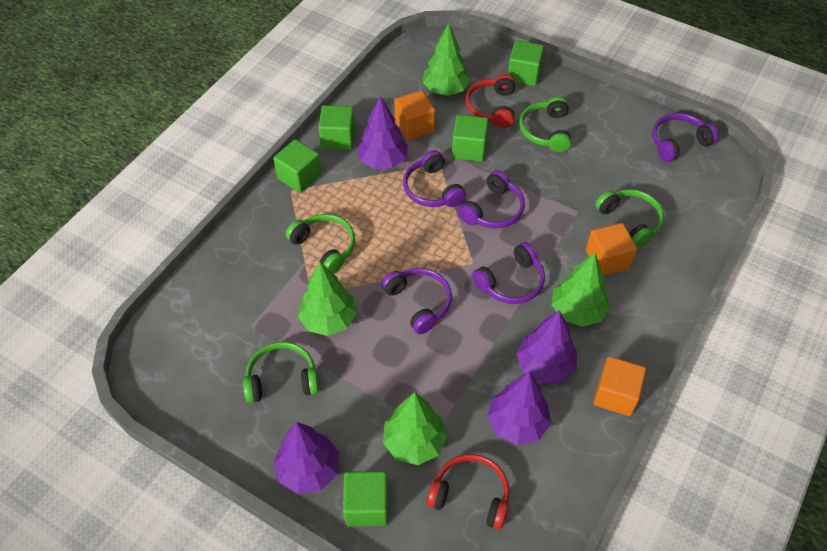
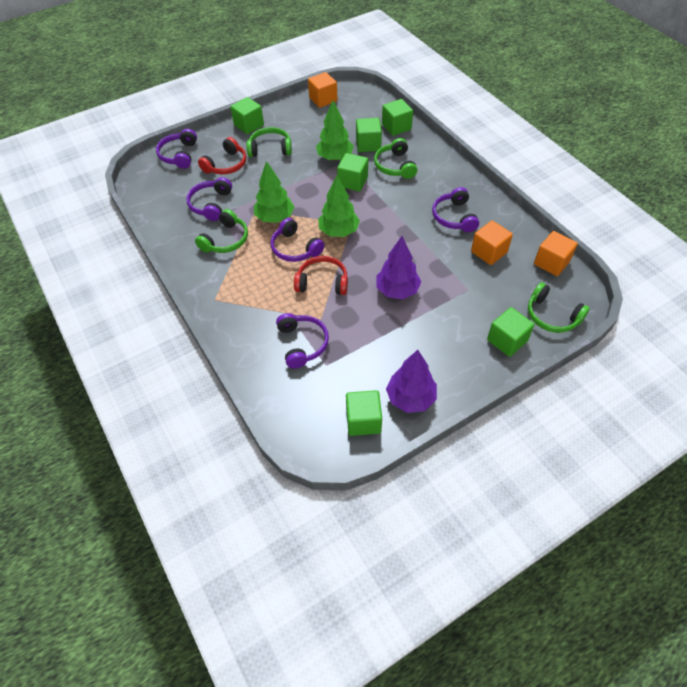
green cube: 5 -> 6
green tree: 4 -> 3
purple tree: 4 -> 2

